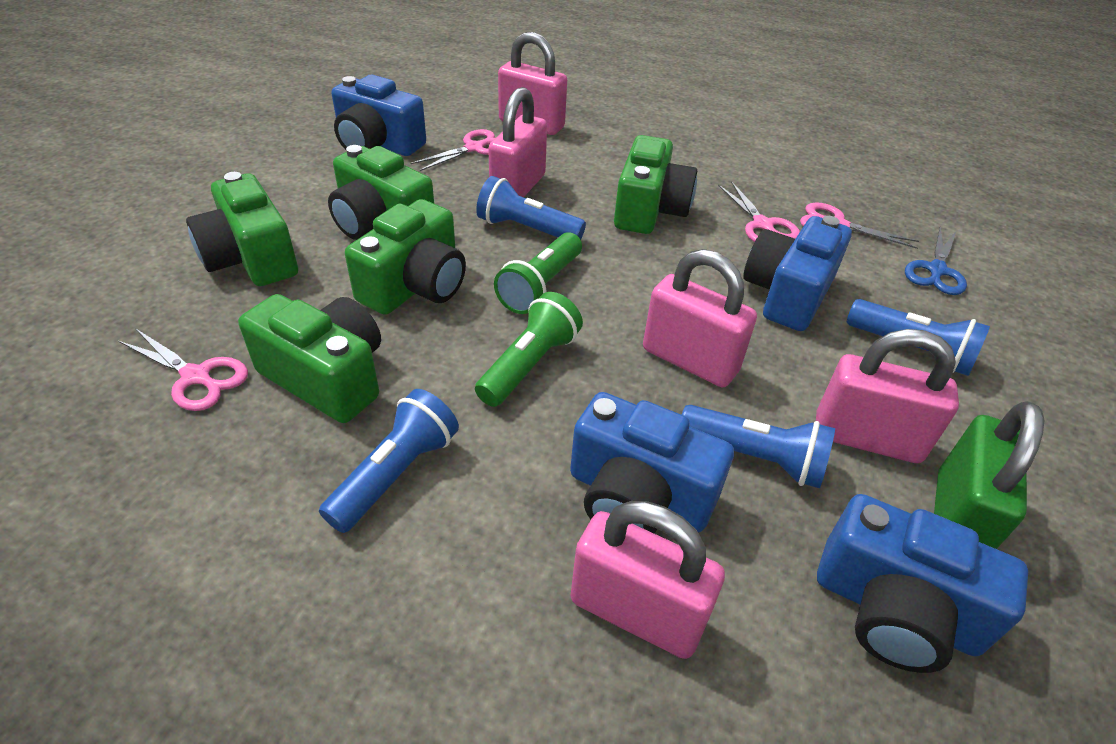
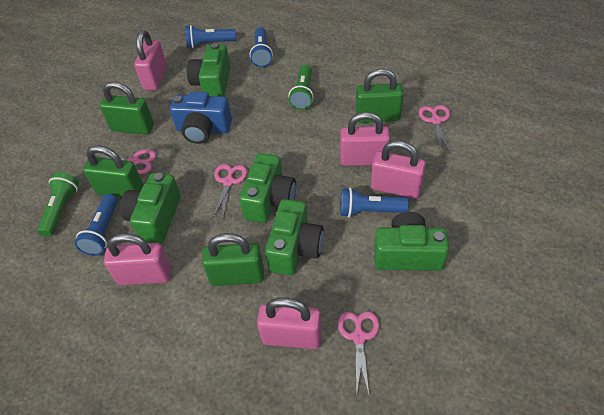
blue camera: 4 -> 1
blue scissors: 1 -> 0
green padlock: 1 -> 4

